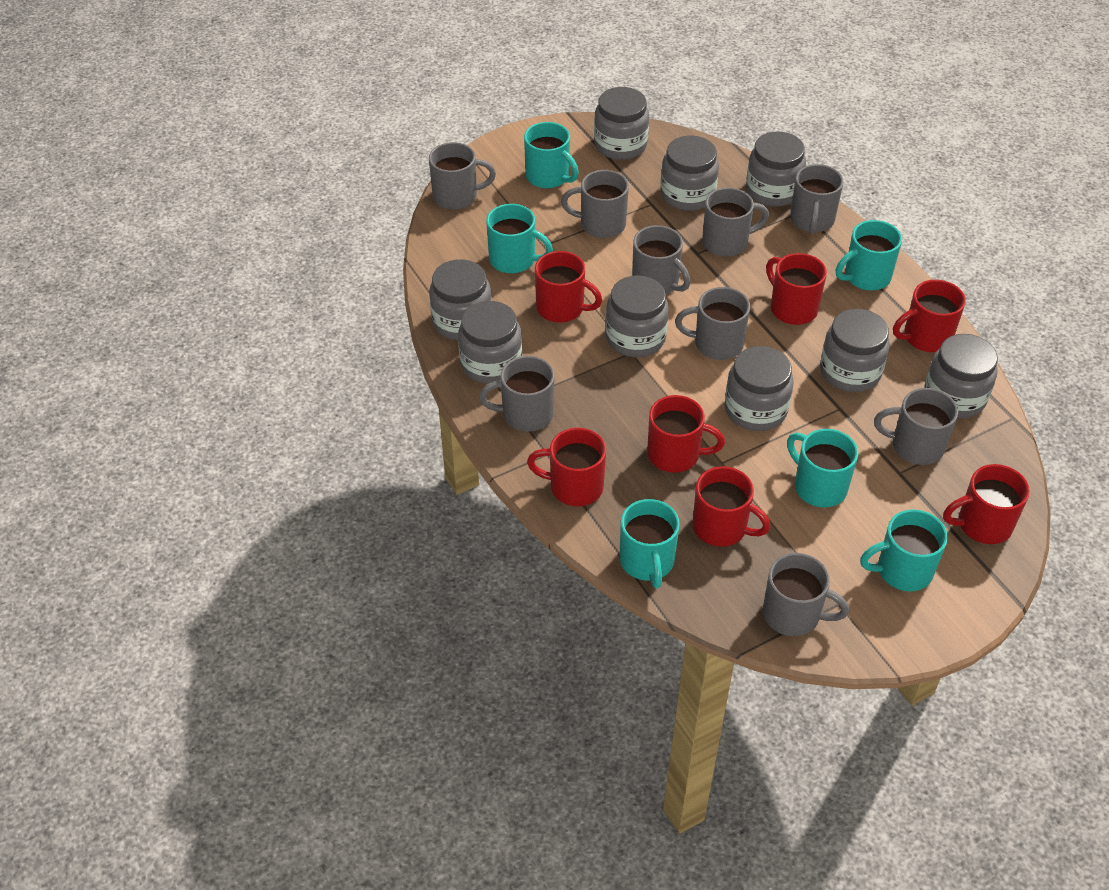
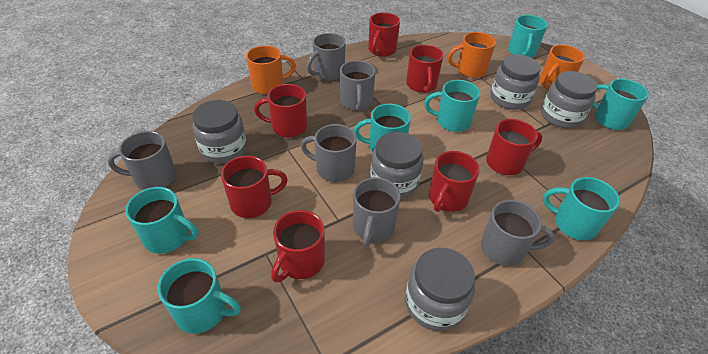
grey jar: 9 -> 5
grey mug: 9 -> 6
orange mug: 0 -> 3
turquoise mug: 6 -> 7

